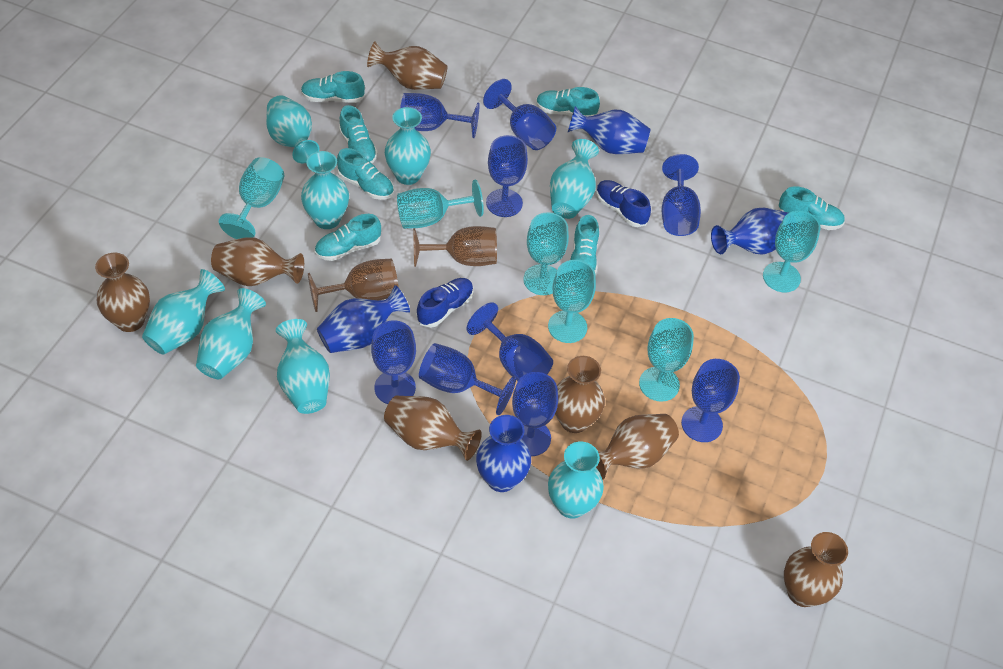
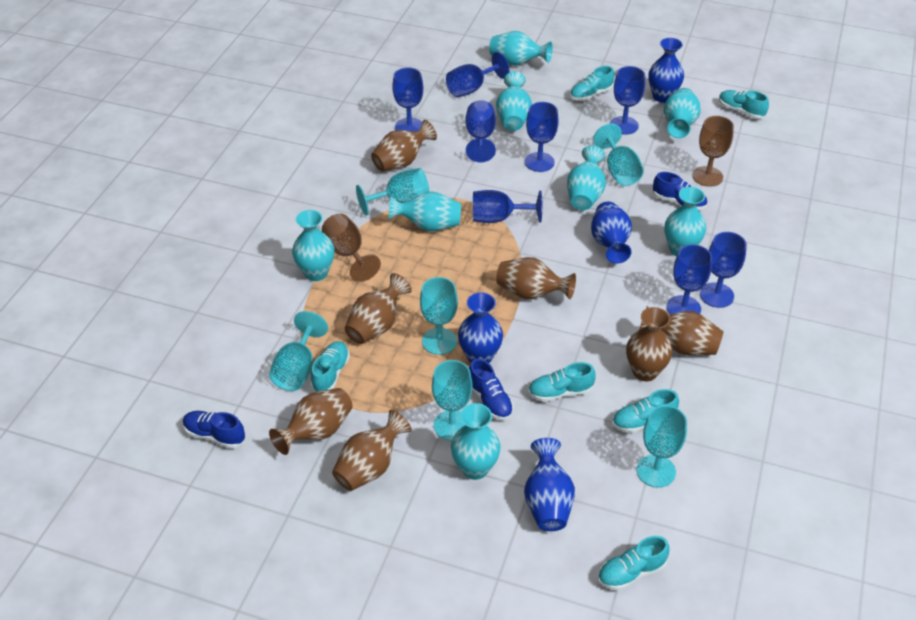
blue goblet: 9 -> 8
blue shoe: 2 -> 3
turquoise shoe: 7 -> 6

